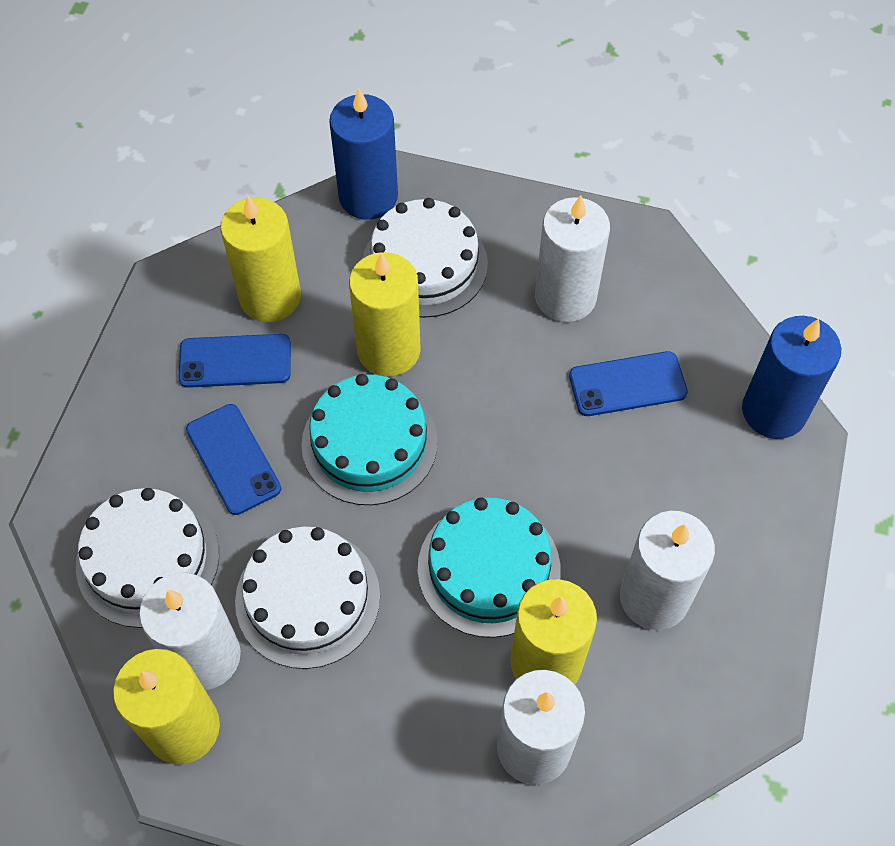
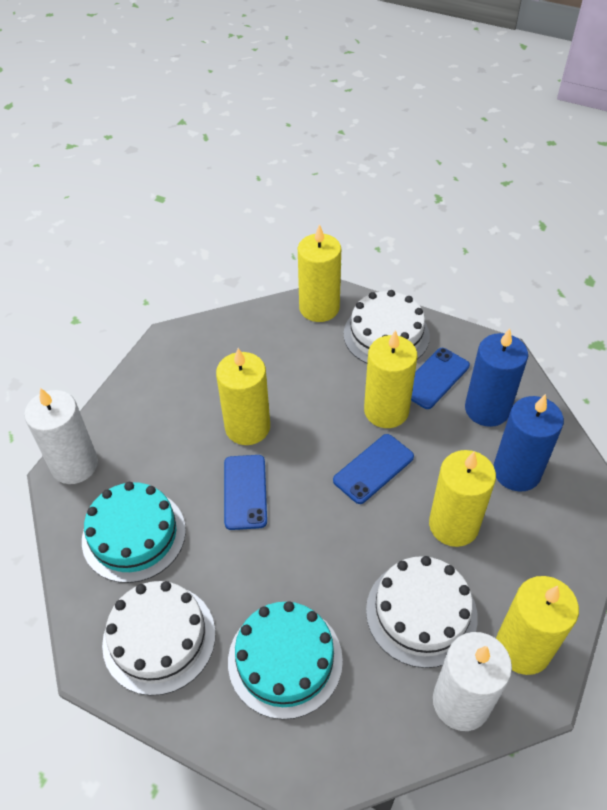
white candle: 4 -> 2
yellow candle: 4 -> 5

